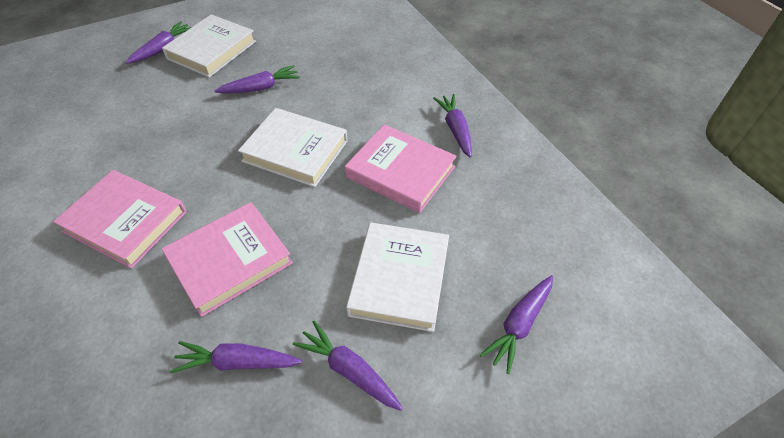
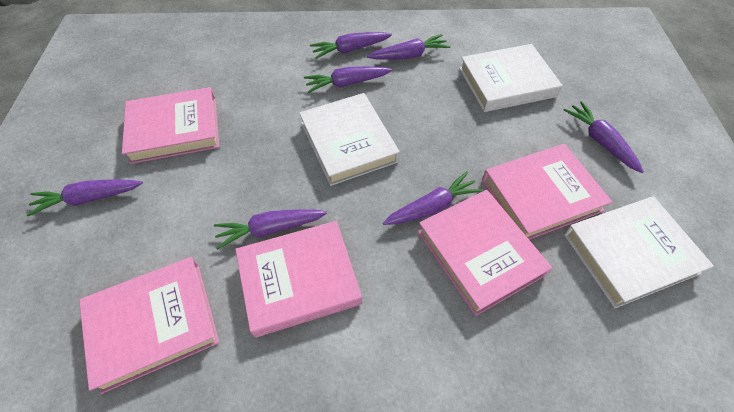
pink book: 3 -> 5
purple carrot: 6 -> 7

